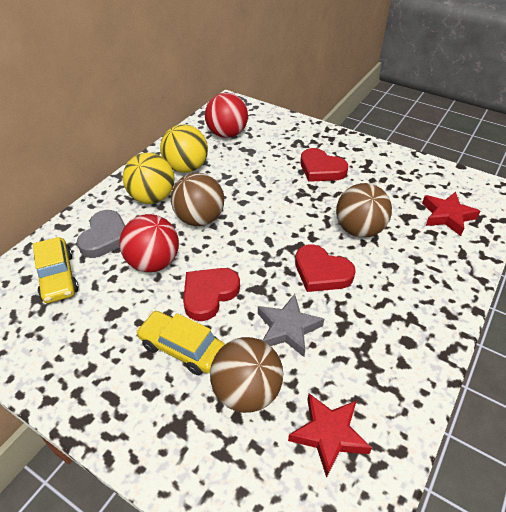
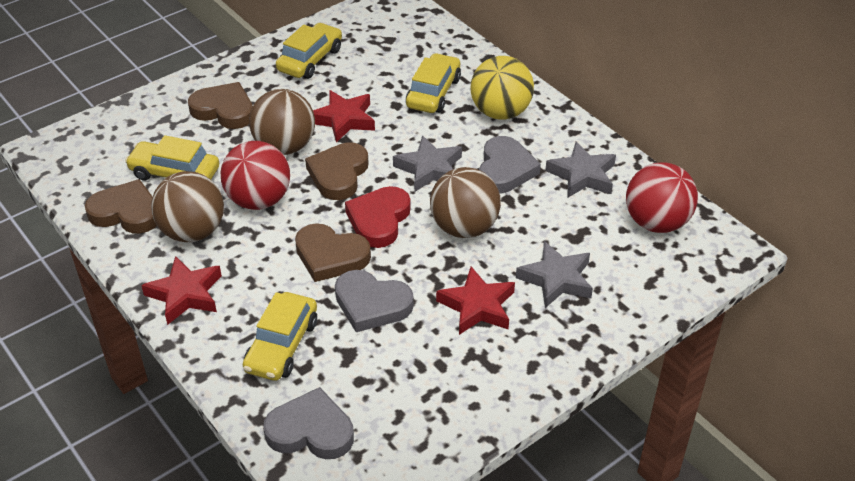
brown heart: 0 -> 4
grey heart: 1 -> 3
grey star: 1 -> 3
red heart: 3 -> 1
red star: 2 -> 3
yellow ball: 2 -> 1
yellow car: 2 -> 4

